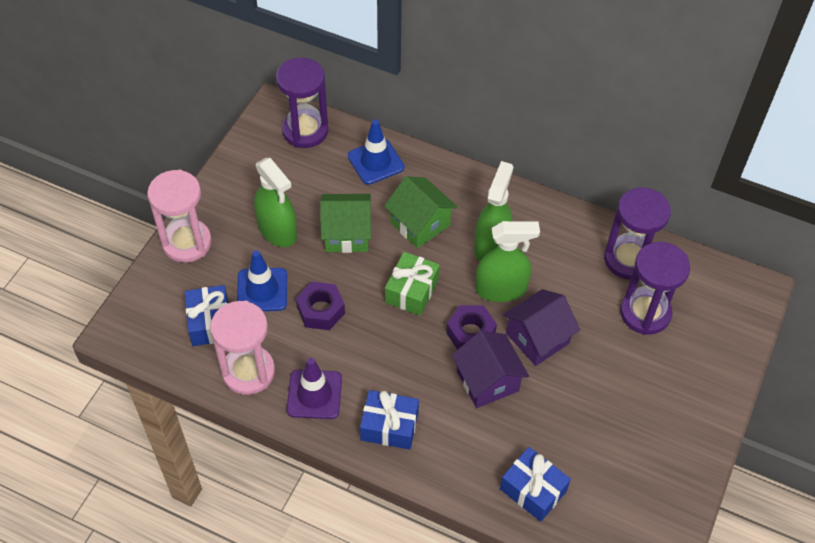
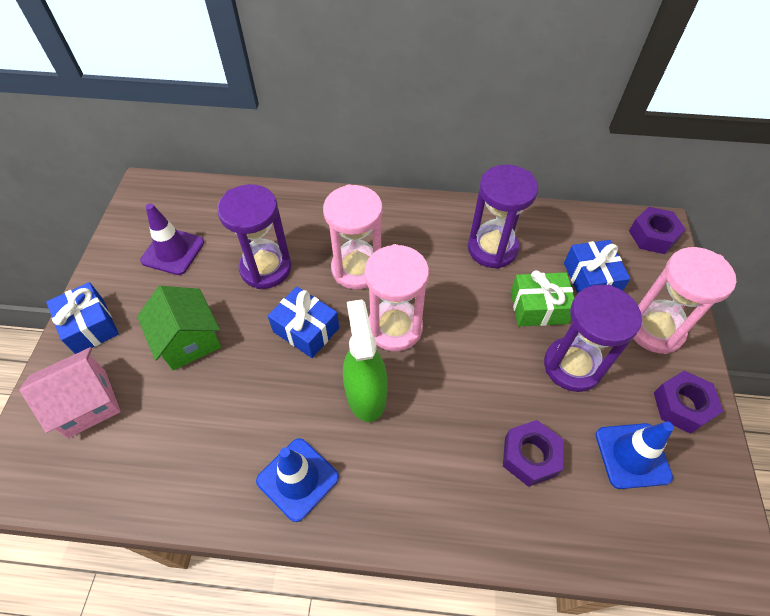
green house: 2 -> 1
green spray bottle: 3 -> 1
pink hourglass: 2 -> 3
pink house: 0 -> 1
purple house: 2 -> 0
purple nut: 2 -> 3

